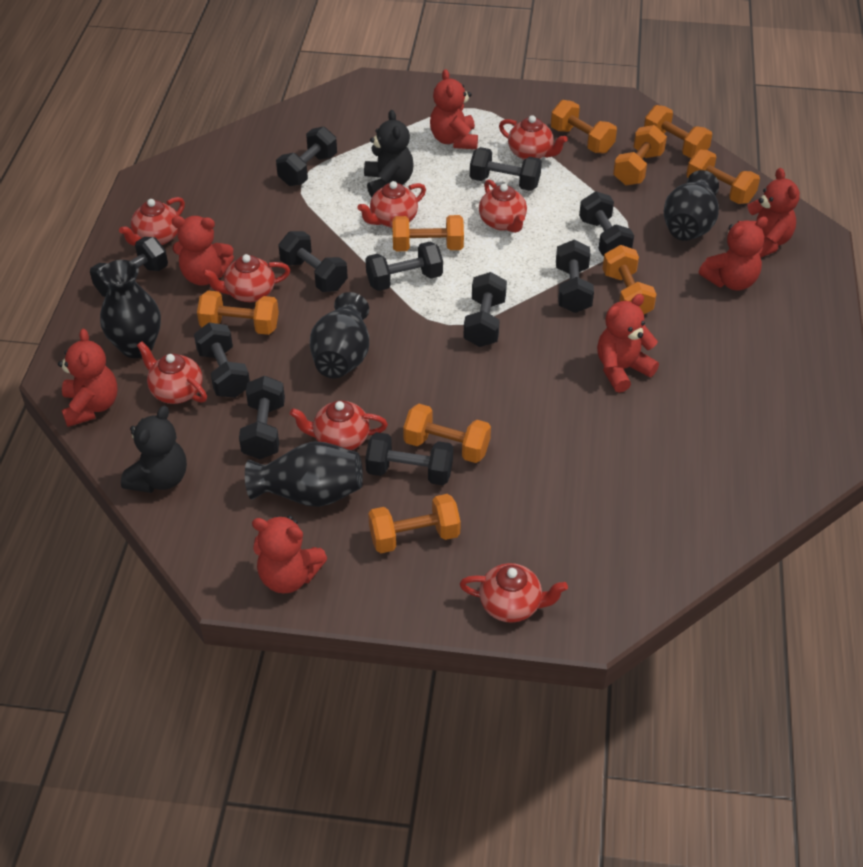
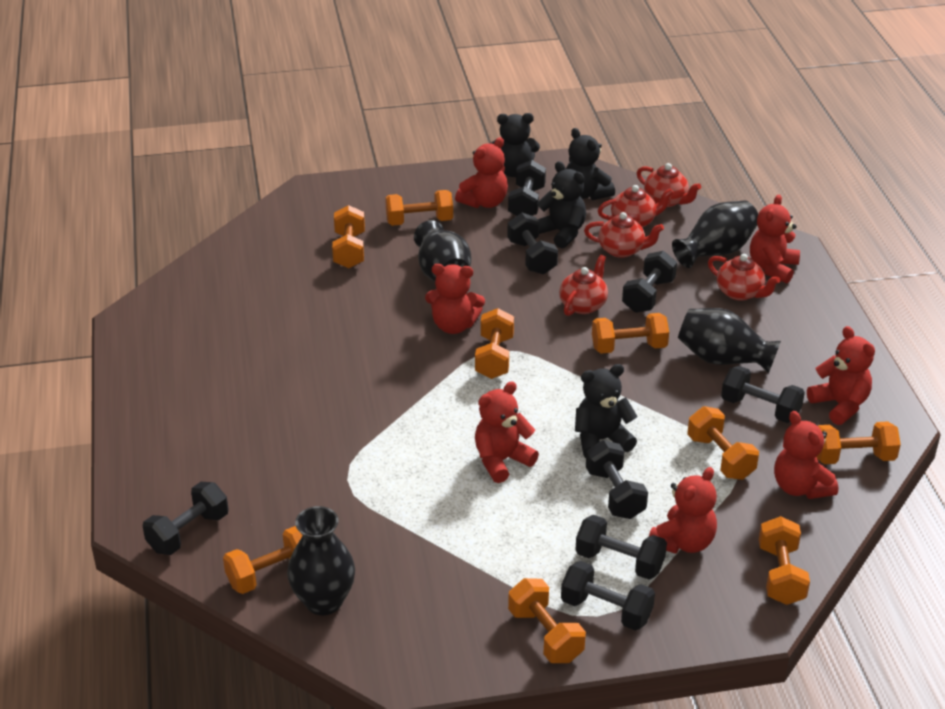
black dumbbell: 11 -> 8
black teddy bear: 2 -> 4
red teapot: 8 -> 5

